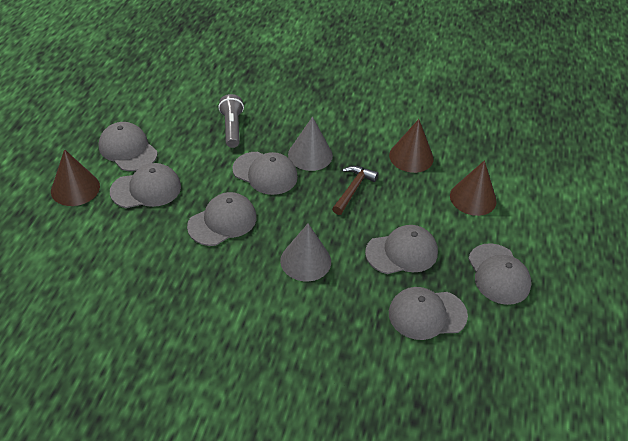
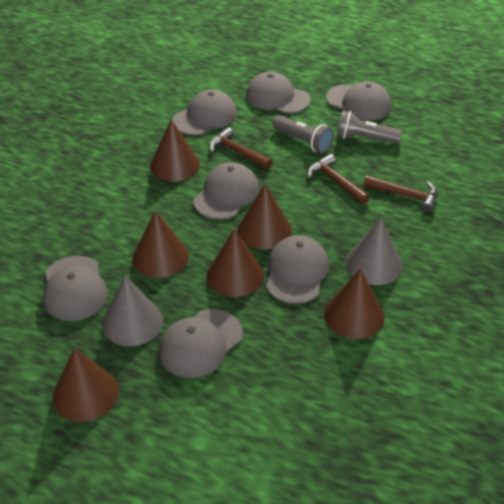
brown cone: 3 -> 6
brown hammer: 1 -> 3
grey flashlight: 1 -> 2

